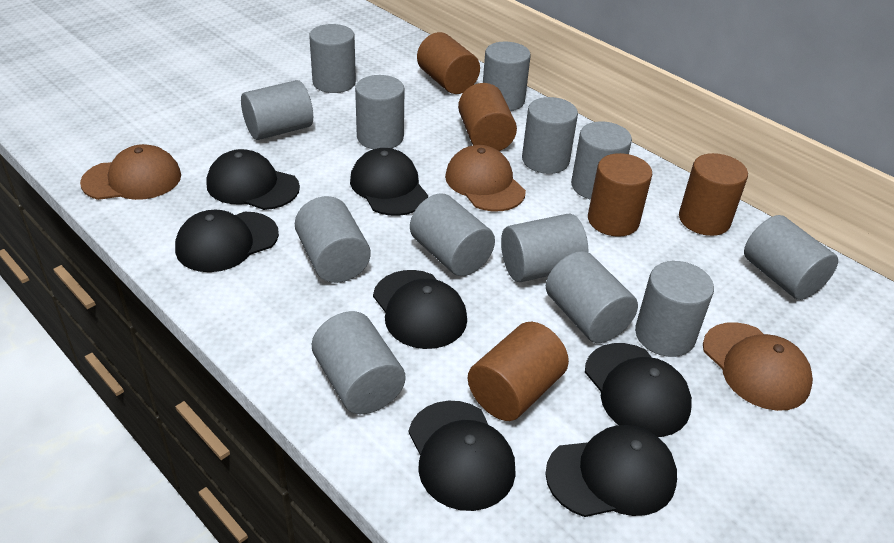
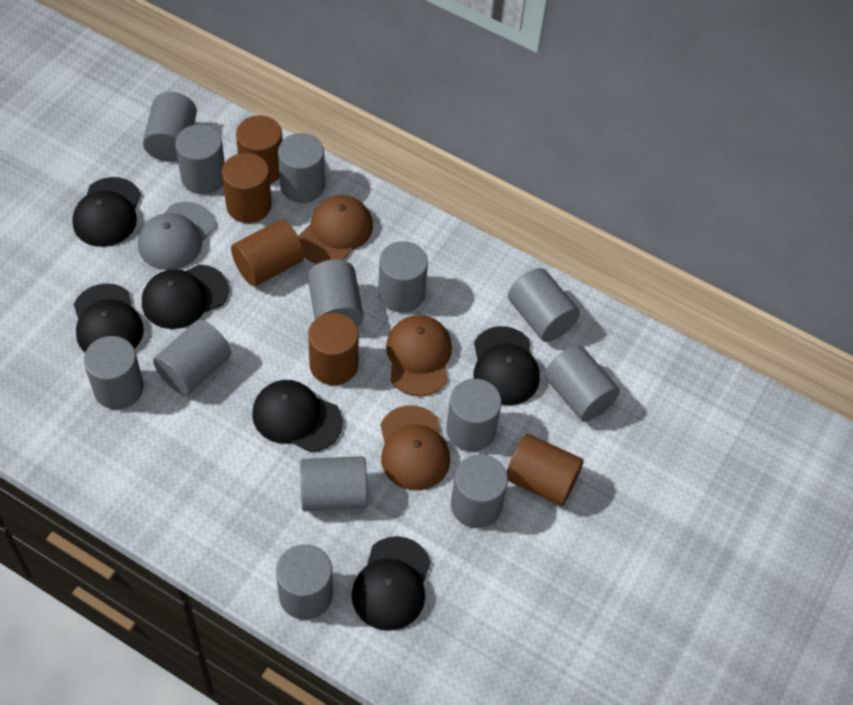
black cap: 7 -> 6
grey cap: 0 -> 1

